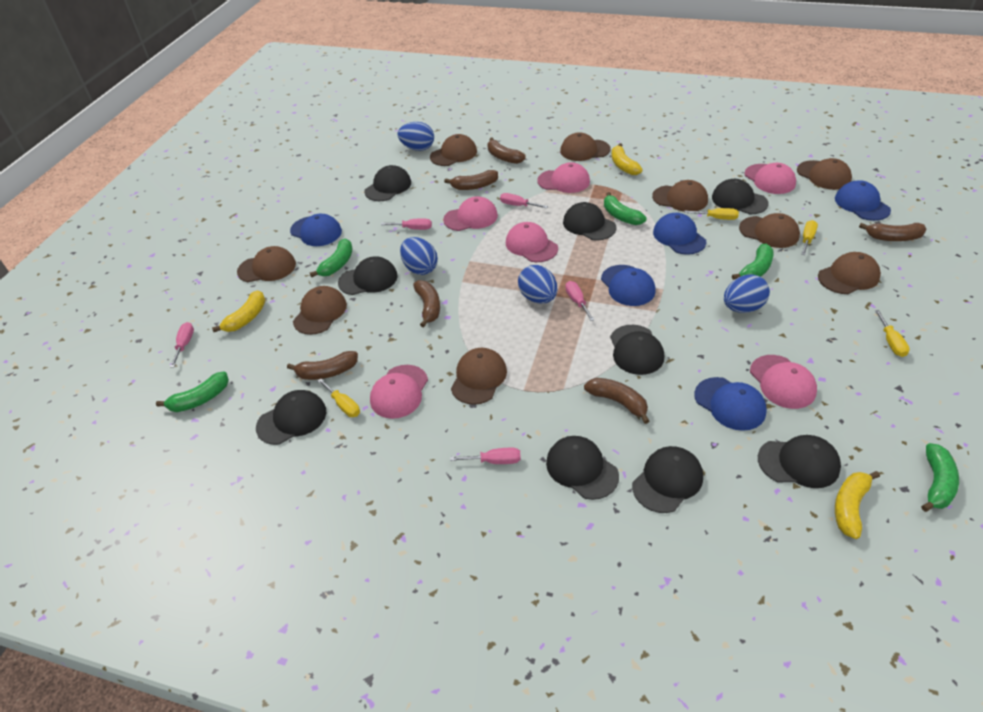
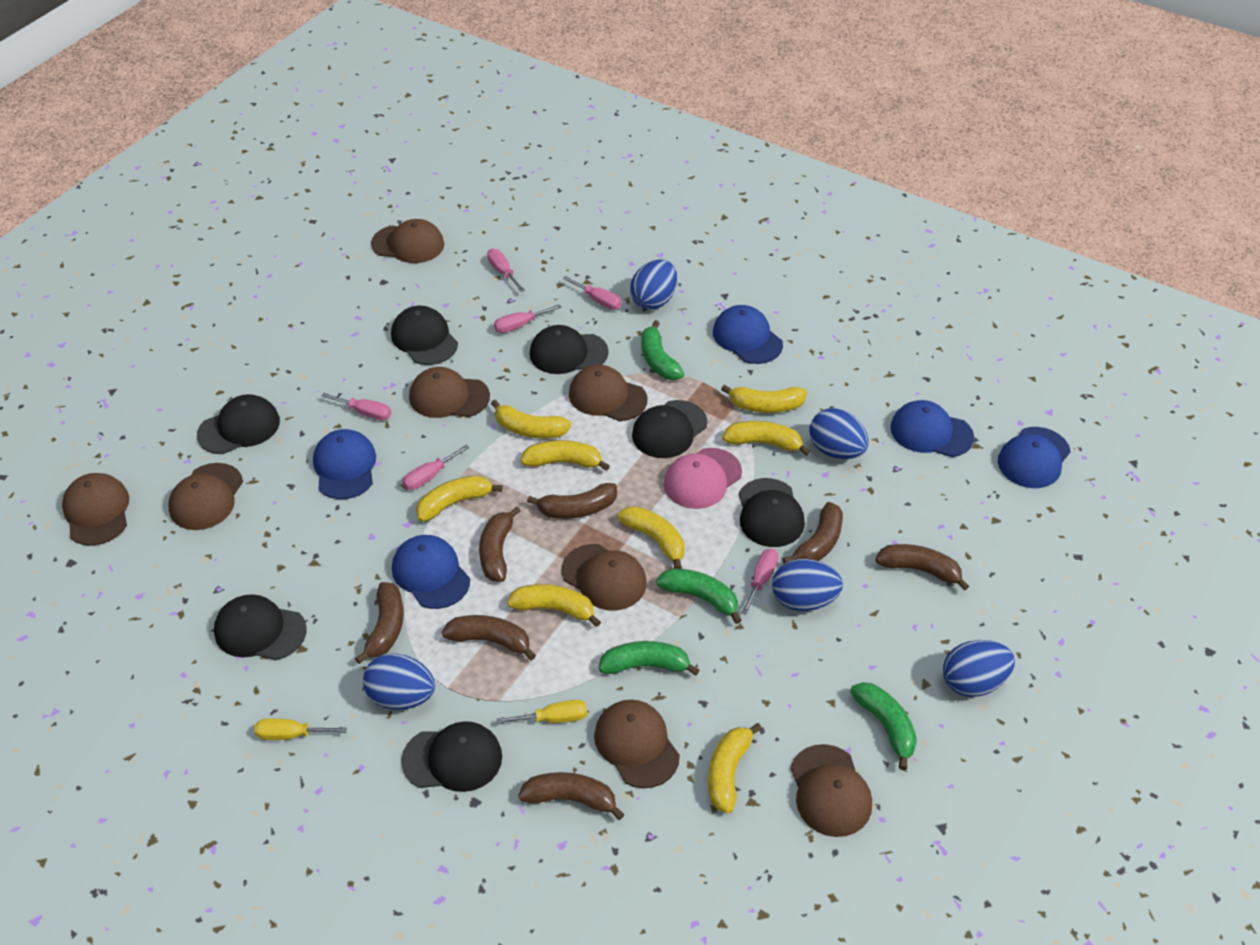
black cap: 9 -> 7
blue egg: 4 -> 5
brown banana: 6 -> 7
brown cap: 9 -> 8
green banana: 5 -> 4
pink cap: 6 -> 1
pink screwdriver: 5 -> 6
yellow banana: 3 -> 8
yellow screwdriver: 4 -> 2

